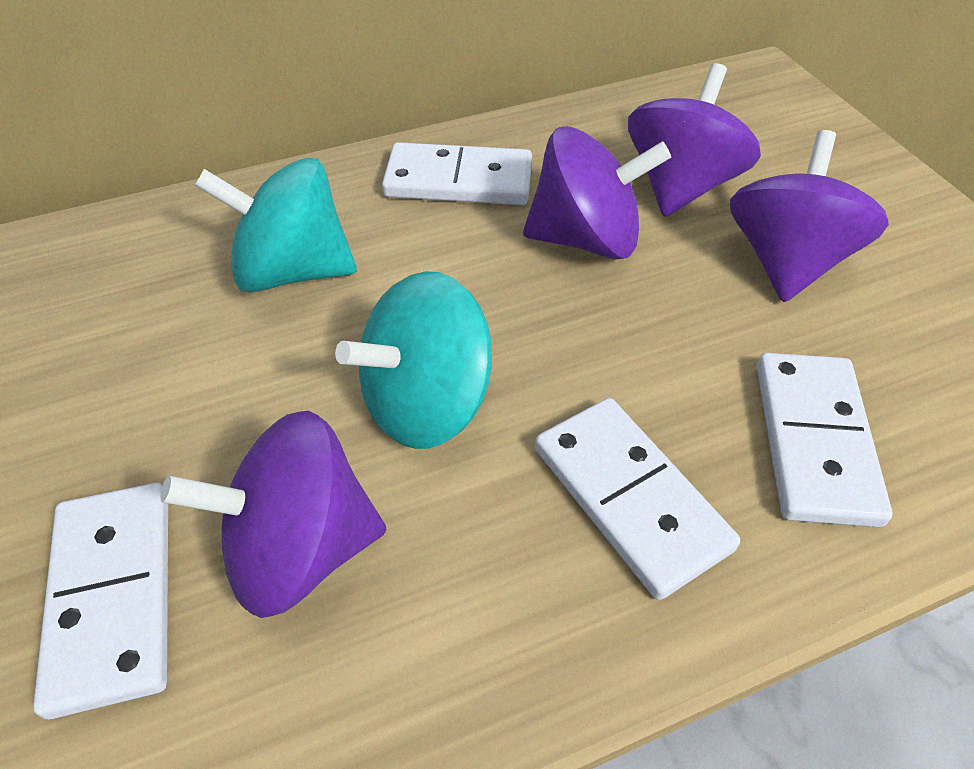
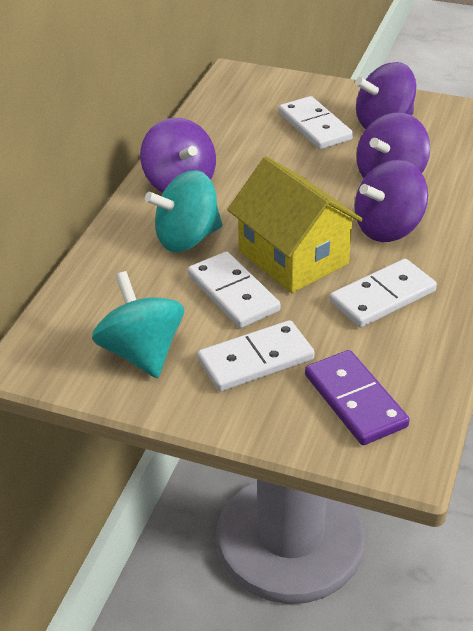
purple domino: 0 -> 1
yellow house: 0 -> 1

